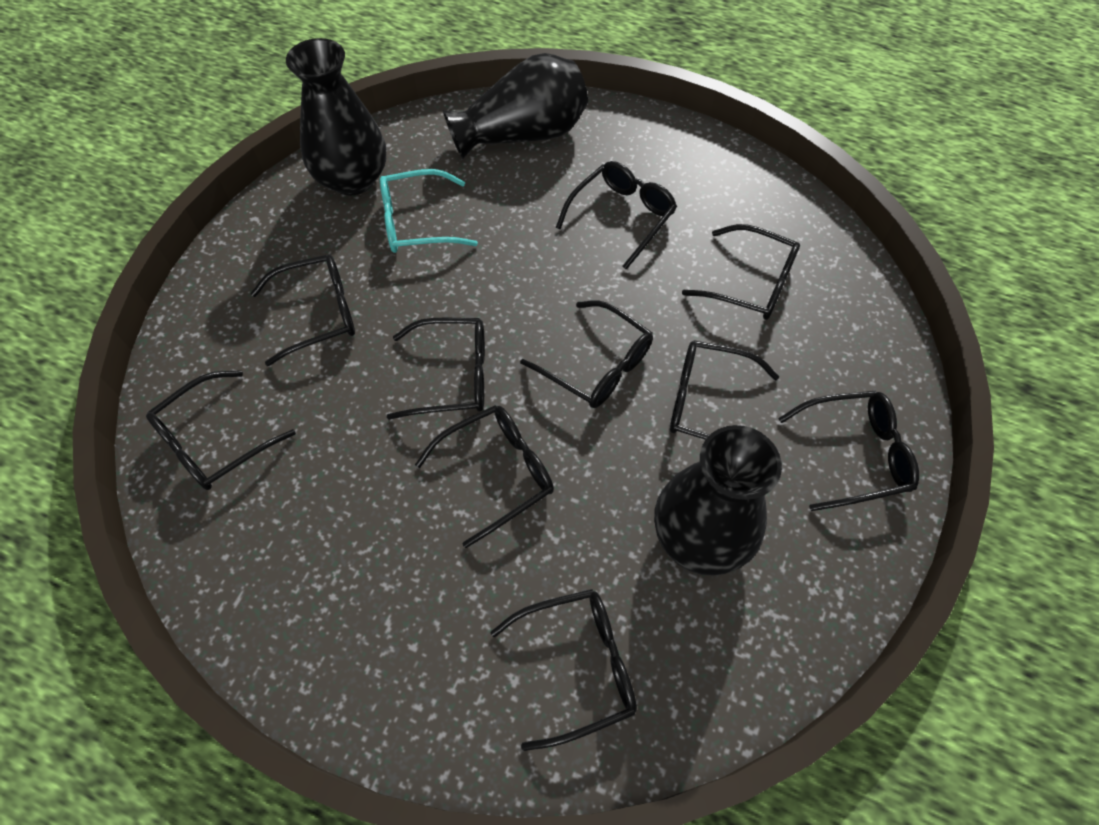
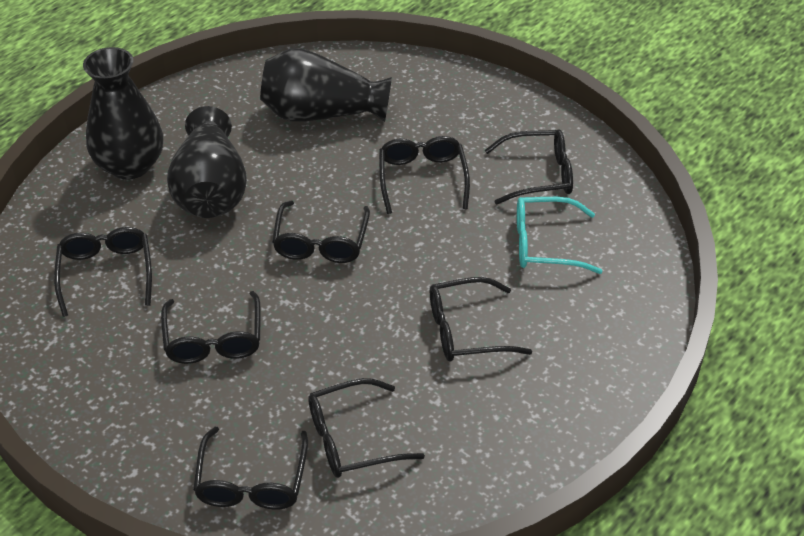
black glasses: 10 -> 8

